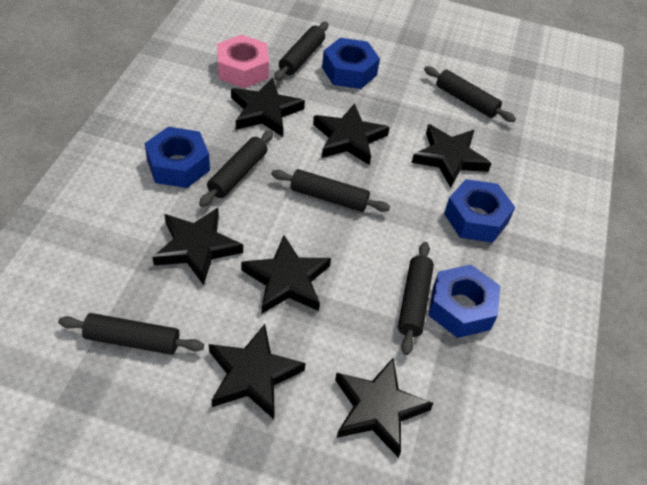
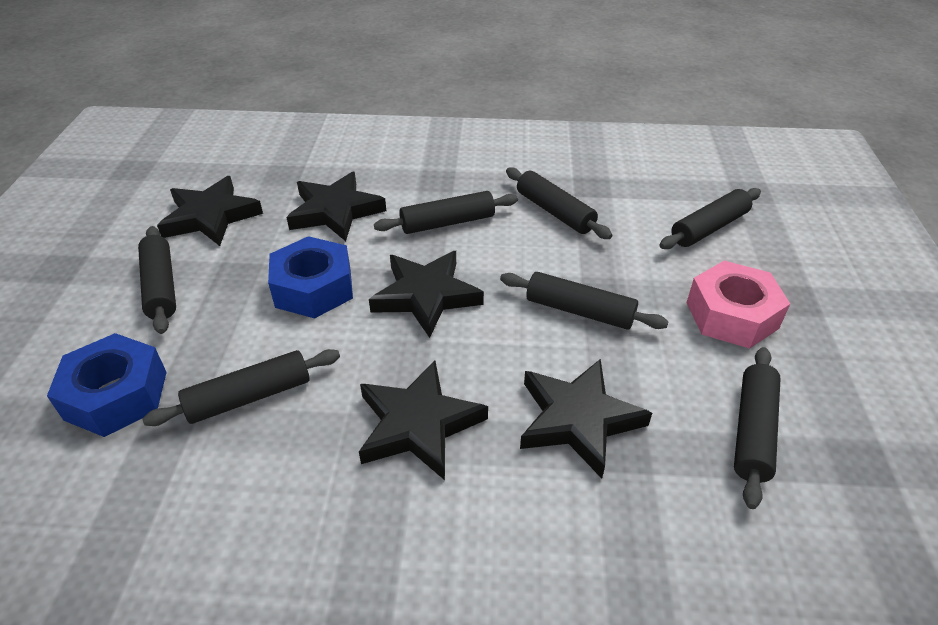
black rolling pin: 6 -> 7
black star: 7 -> 5
blue nut: 4 -> 2

